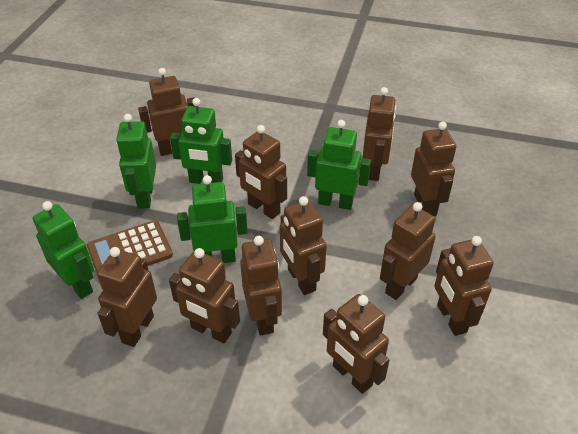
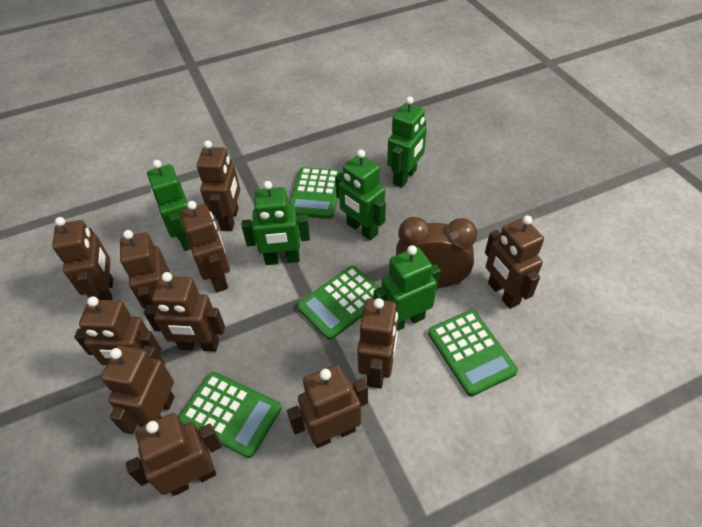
brown calculator: 1 -> 0
brown clock: 0 -> 1
green calculator: 0 -> 4

